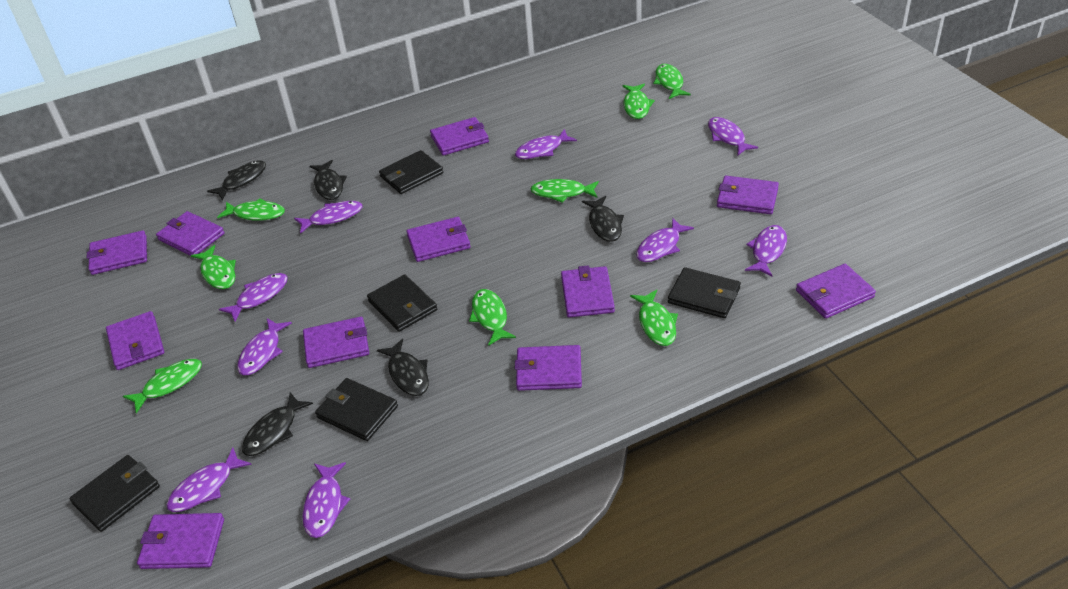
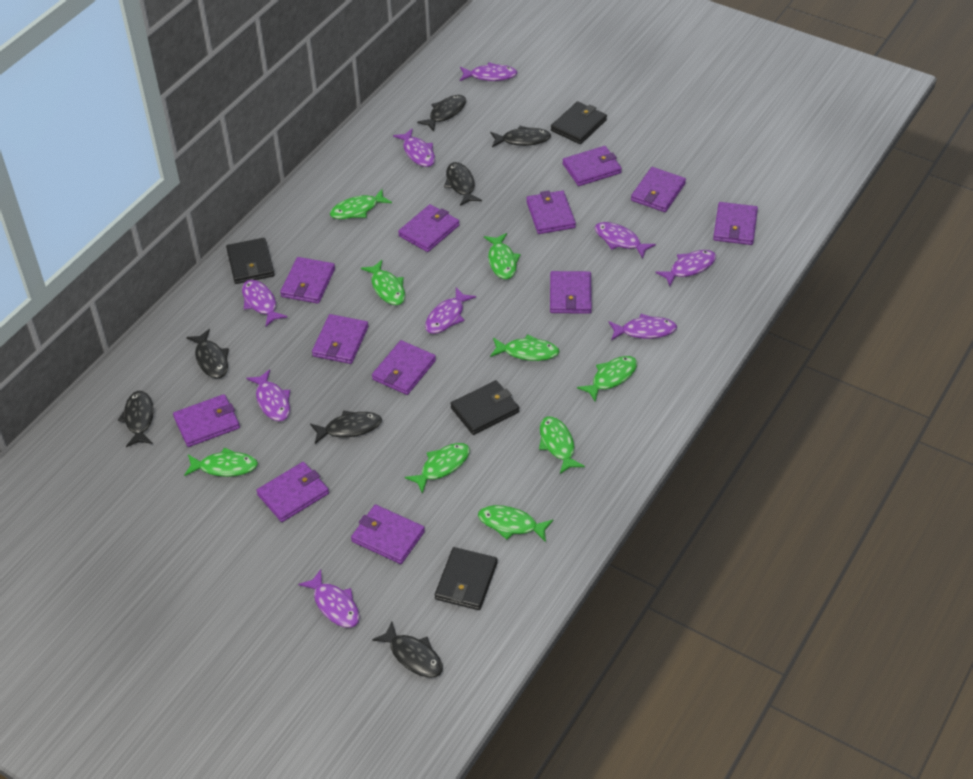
black fish: 5 -> 7
black wallet: 5 -> 4
green fish: 8 -> 9
purple wallet: 11 -> 12

